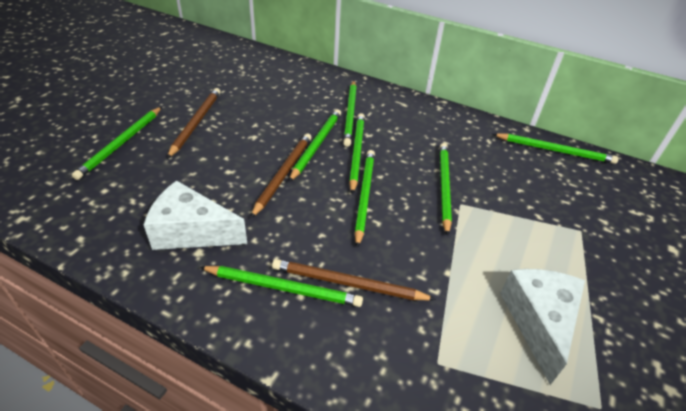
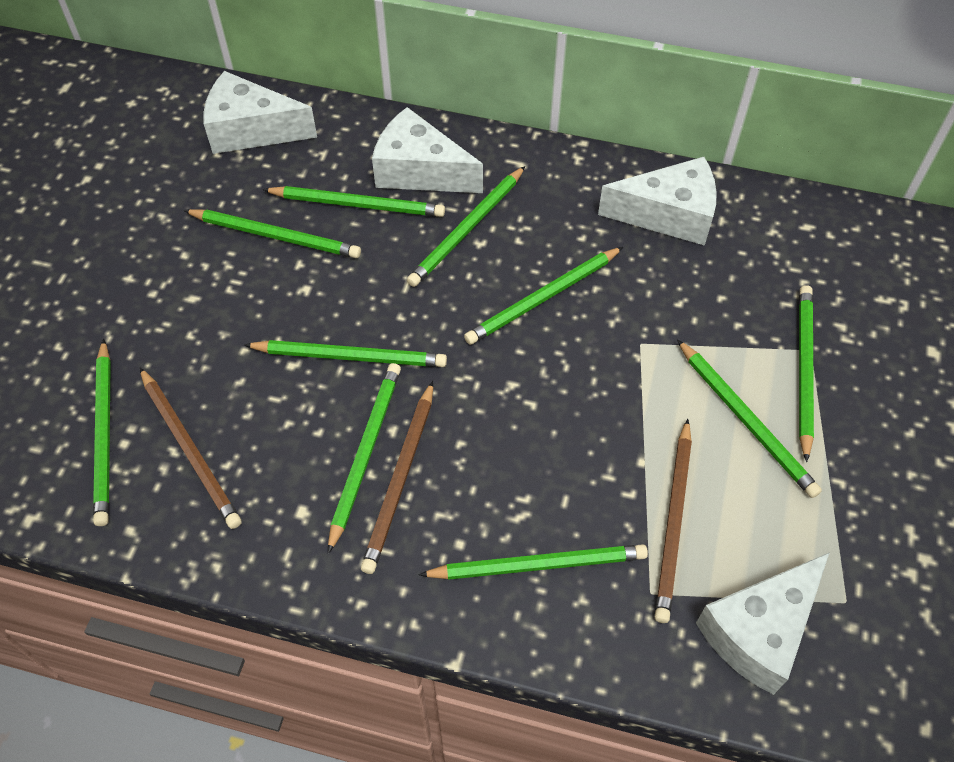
green pencil: 8 -> 10
white cheese: 2 -> 4

